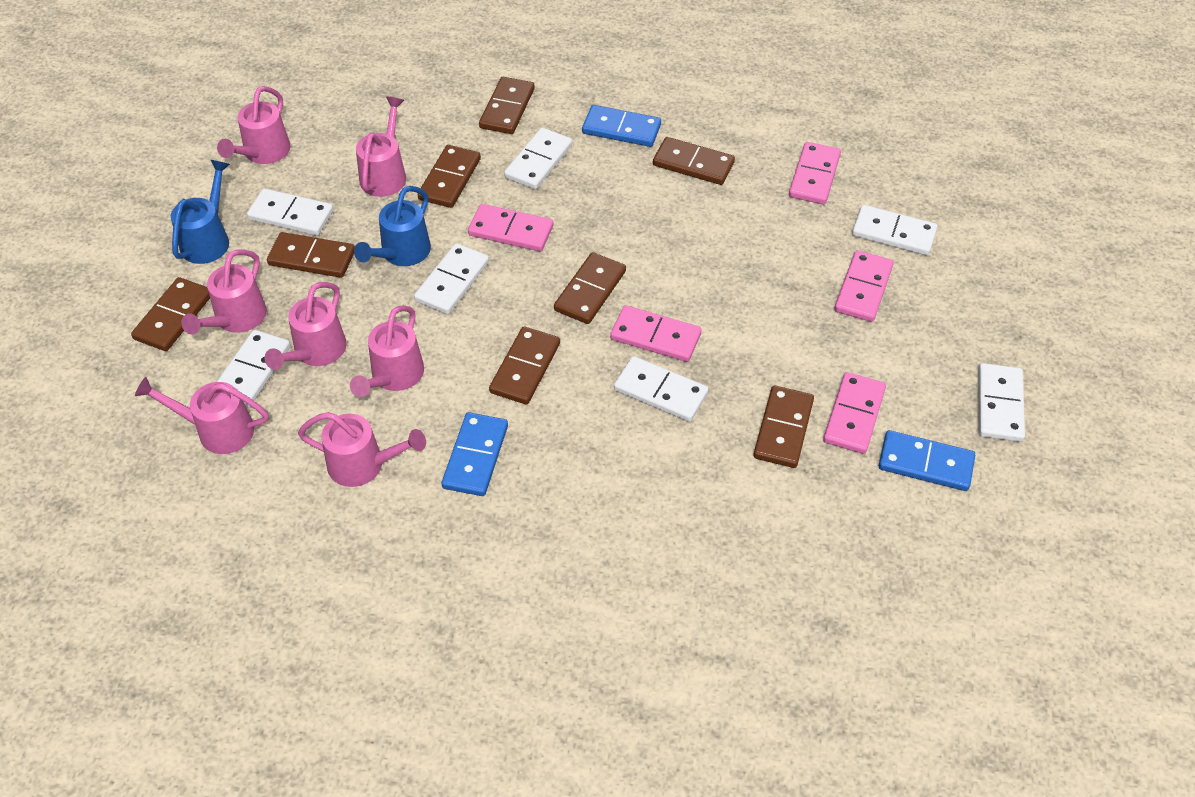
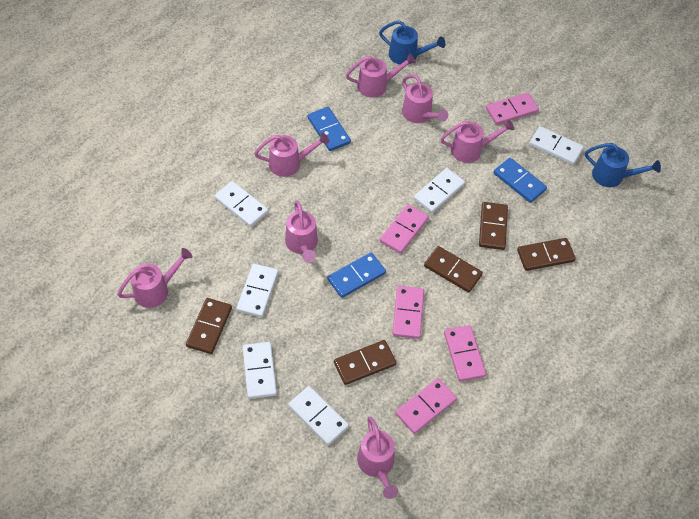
brown domino: 8 -> 5
white domino: 7 -> 6

